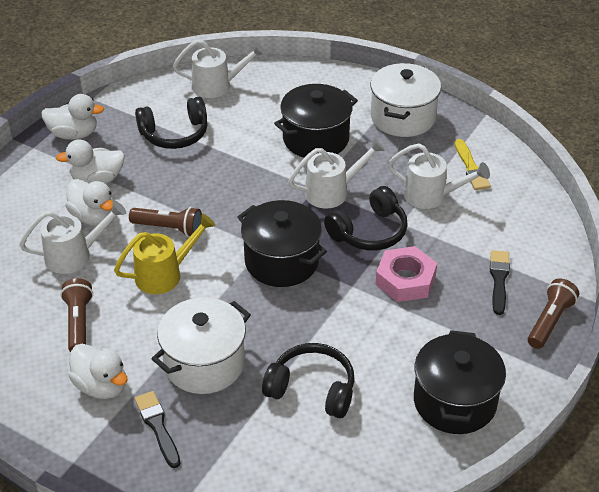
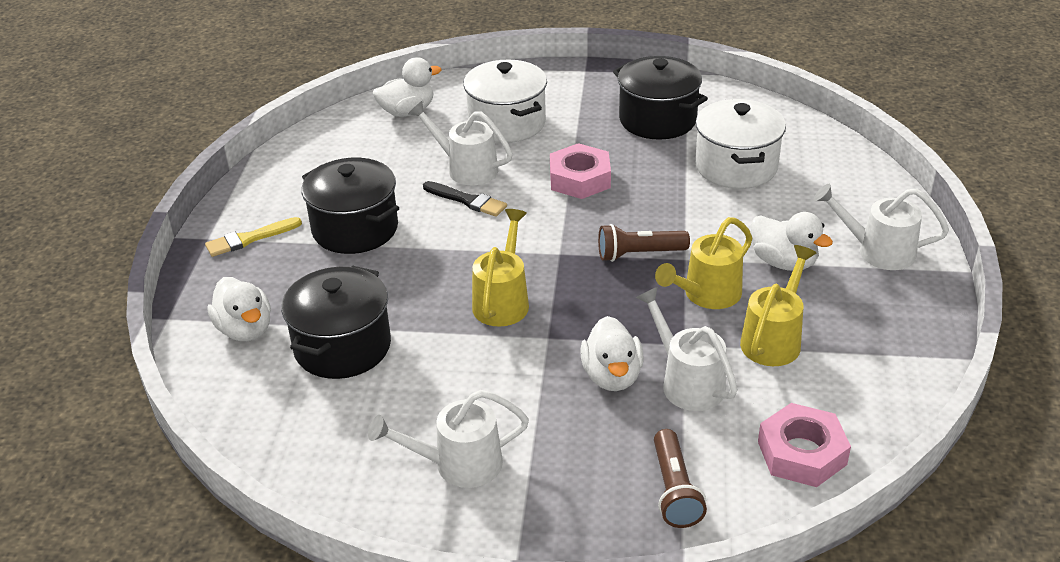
black brush: 2 -> 1
black headphones: 3 -> 0
brown flashlight: 3 -> 2
pink nut: 1 -> 2
yellow watering can: 1 -> 3

